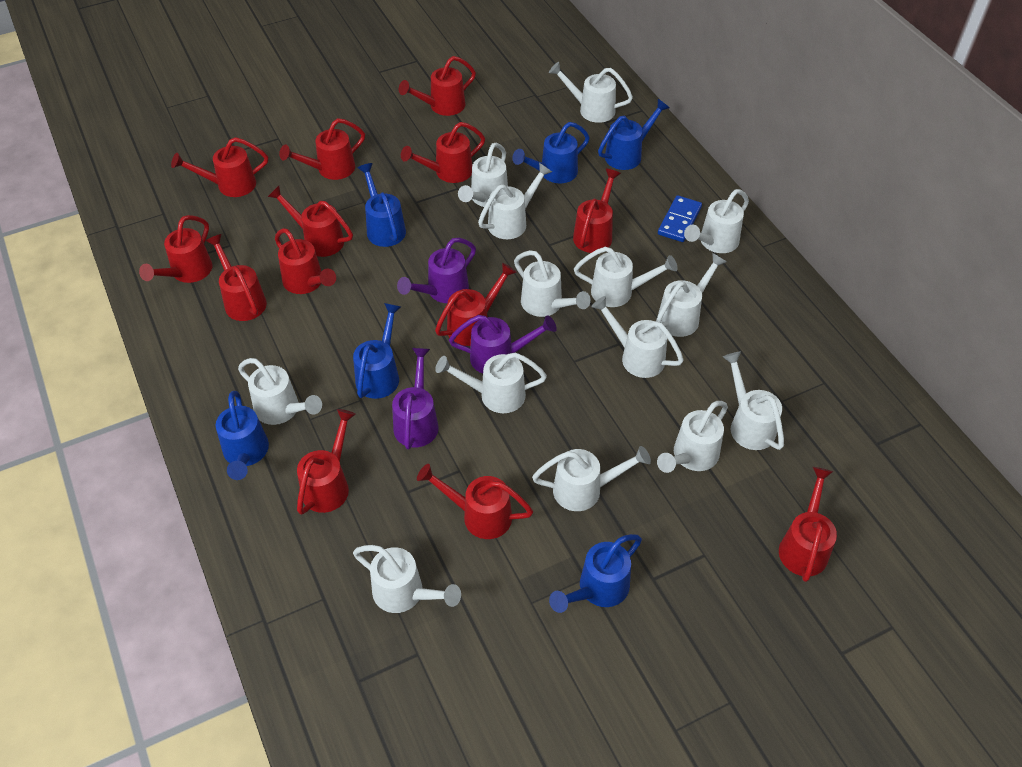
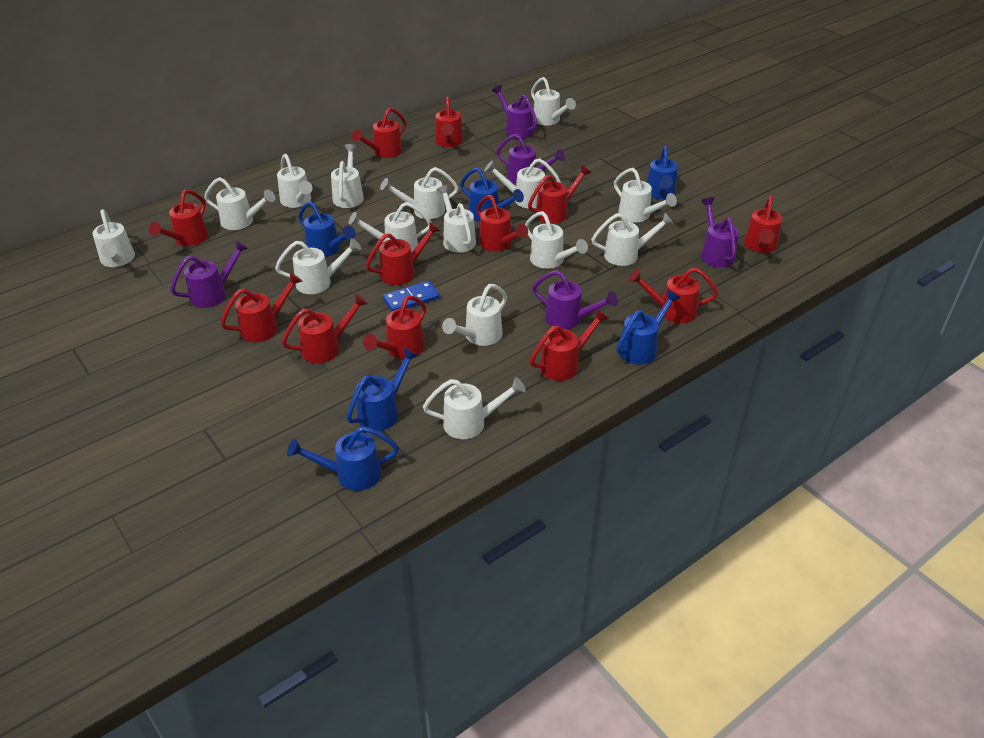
purple watering can: 3 -> 5
red watering can: 13 -> 12
white watering can: 14 -> 15

